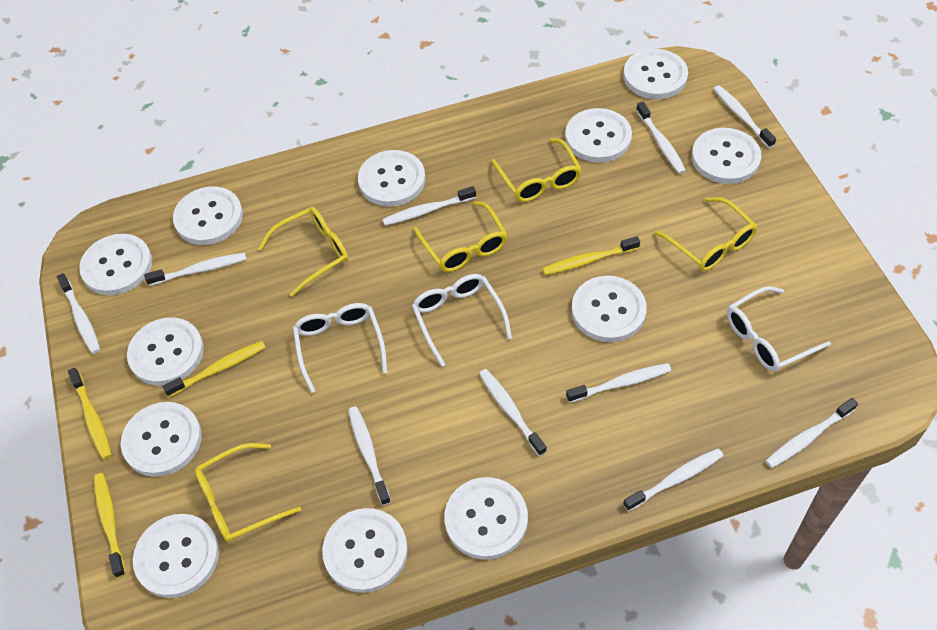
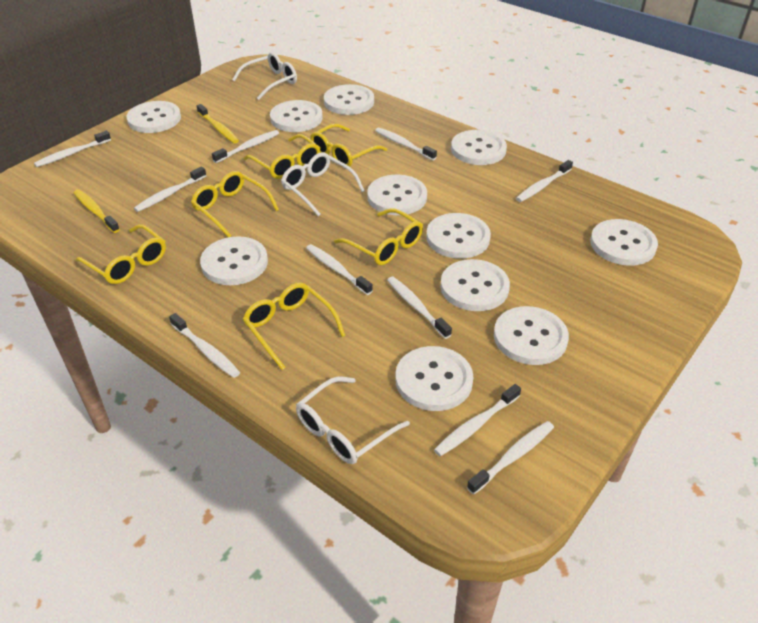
white button: 12 -> 11
yellow glasses: 5 -> 6
yellow toothbrush: 4 -> 2

